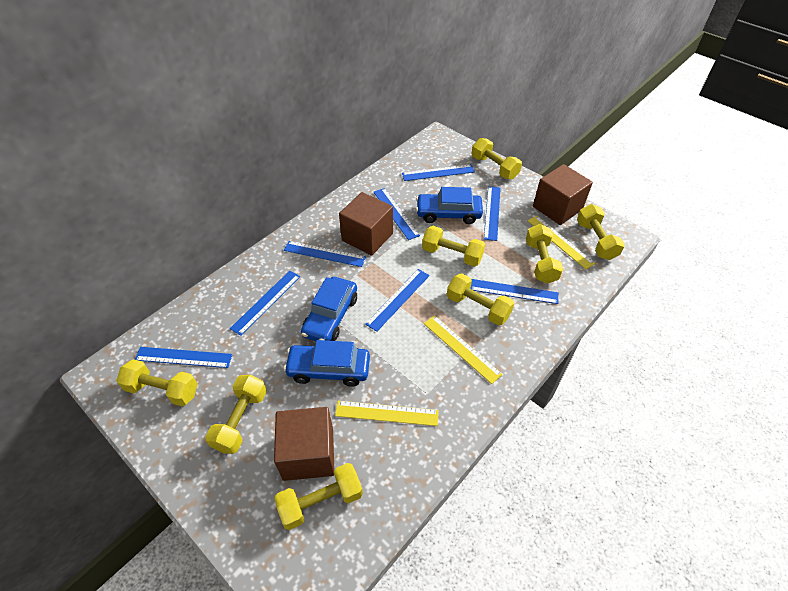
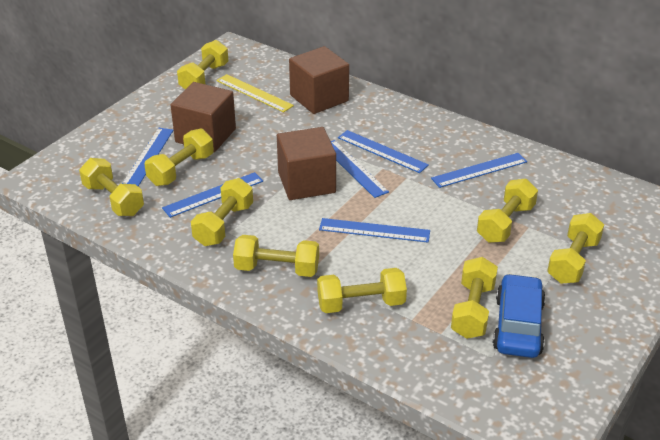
blue car: 3 -> 1
blue ruler: 8 -> 6
yellow dumbbell: 8 -> 9
yellow ruler: 3 -> 1

